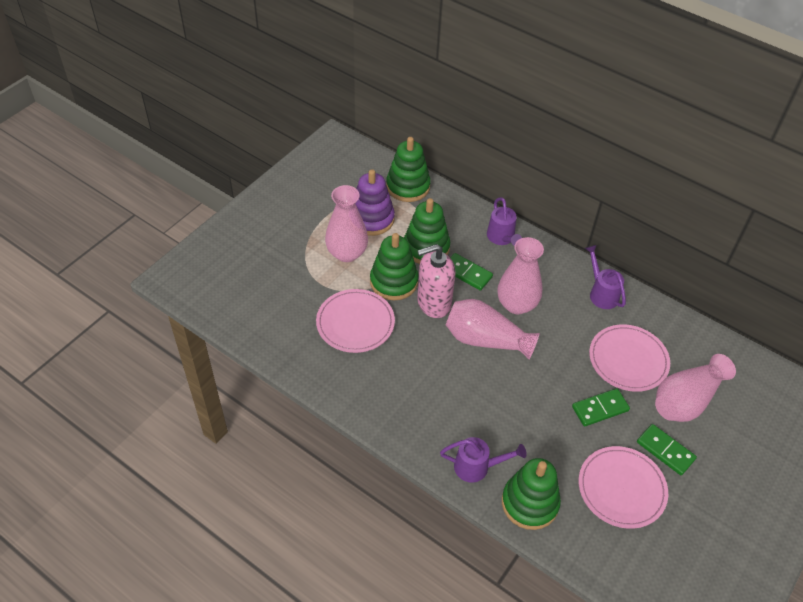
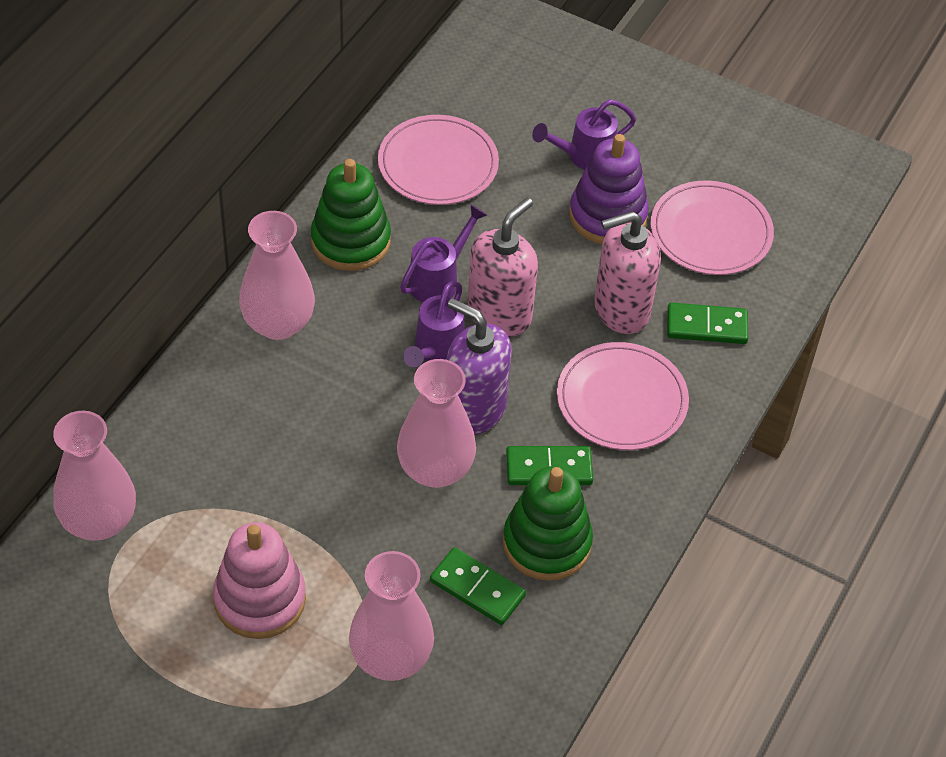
green stacking toy: 4 -> 2
pink soap dispenser: 1 -> 2
pink stacking toy: 0 -> 1
purple soap dispenser: 0 -> 1

